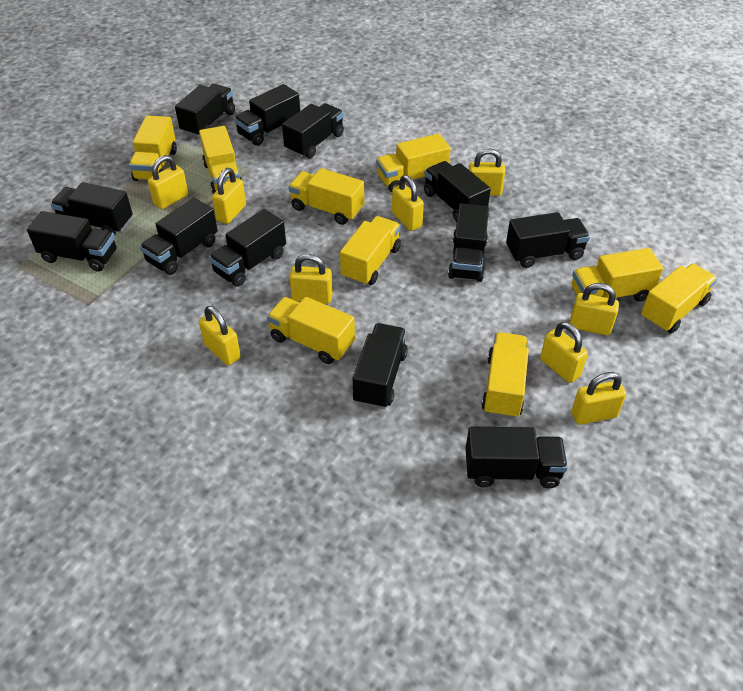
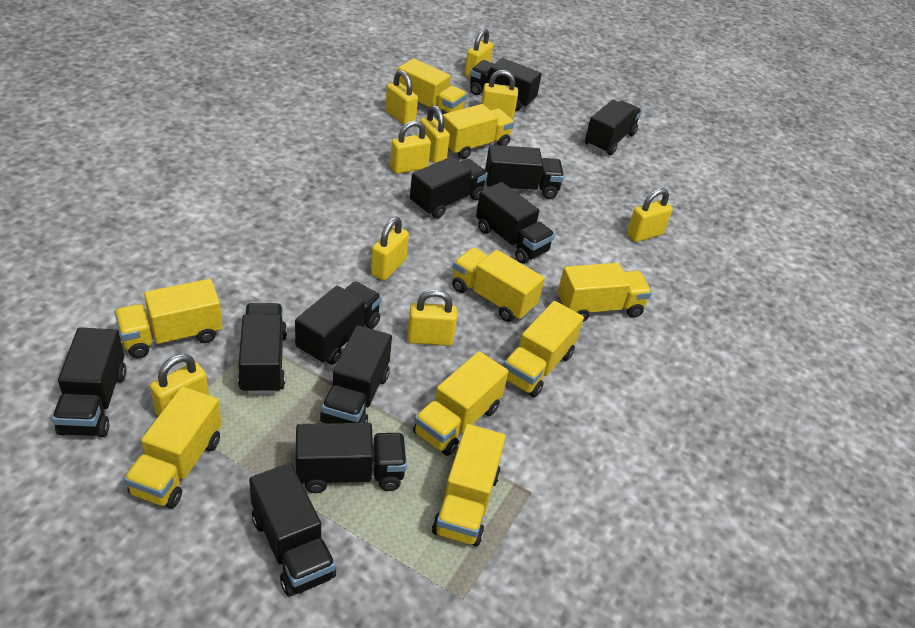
black truck: 12 -> 11

